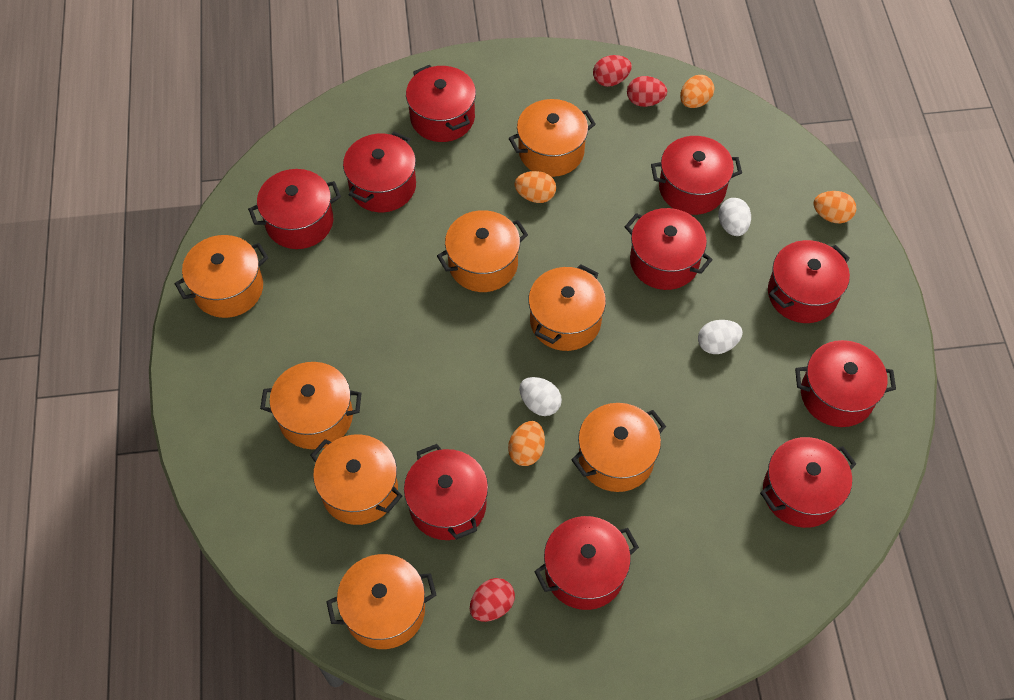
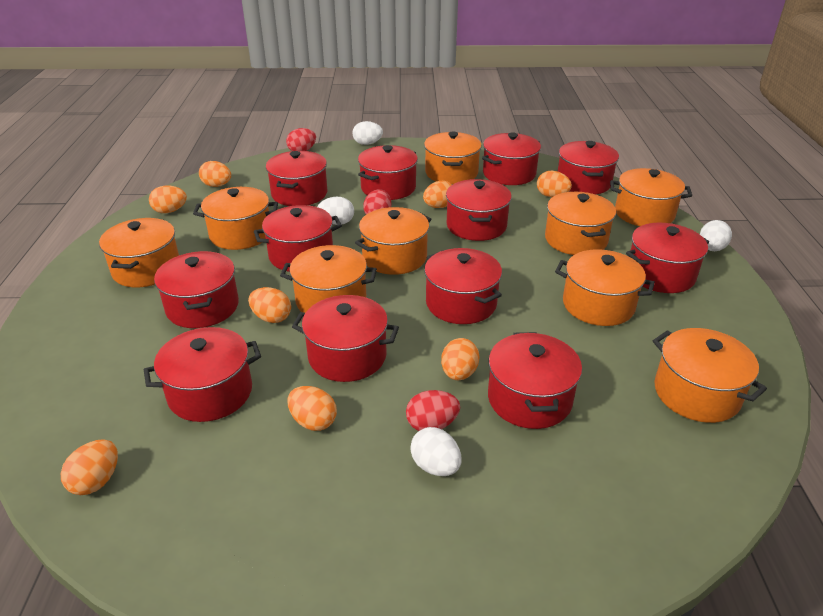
orange egg: 4 -> 8
orange pot: 8 -> 9
red pot: 10 -> 12
white egg: 3 -> 4

